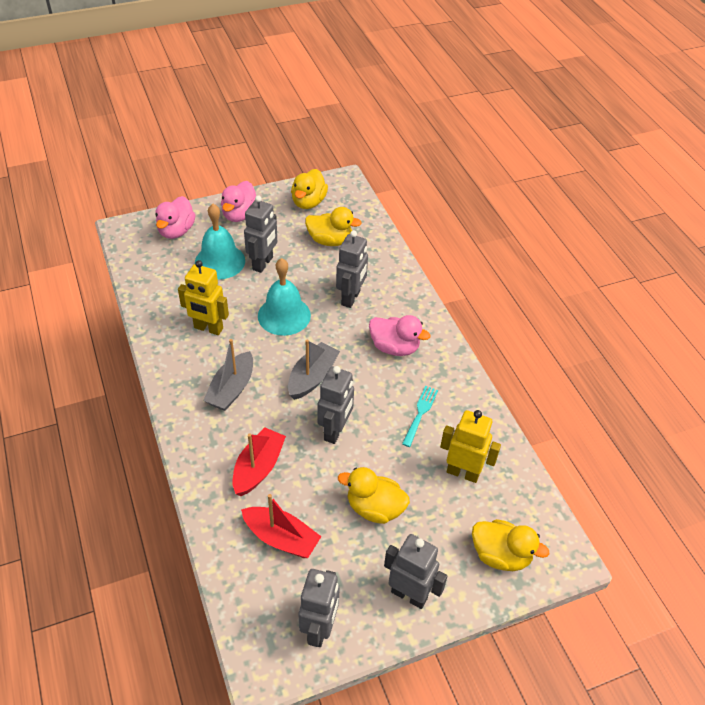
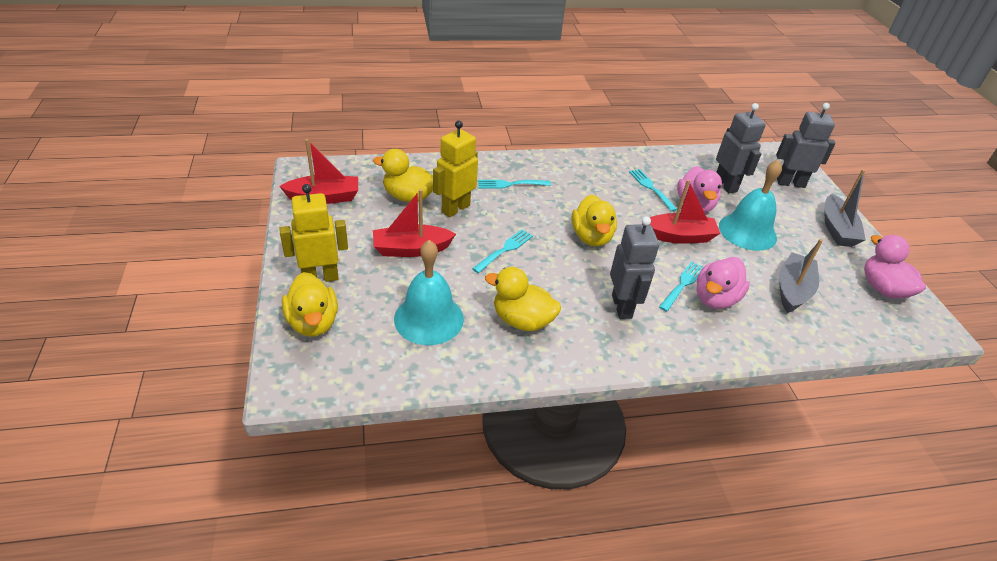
grey robot: 5 -> 3
red boat: 2 -> 3
turquoise fork: 1 -> 4

